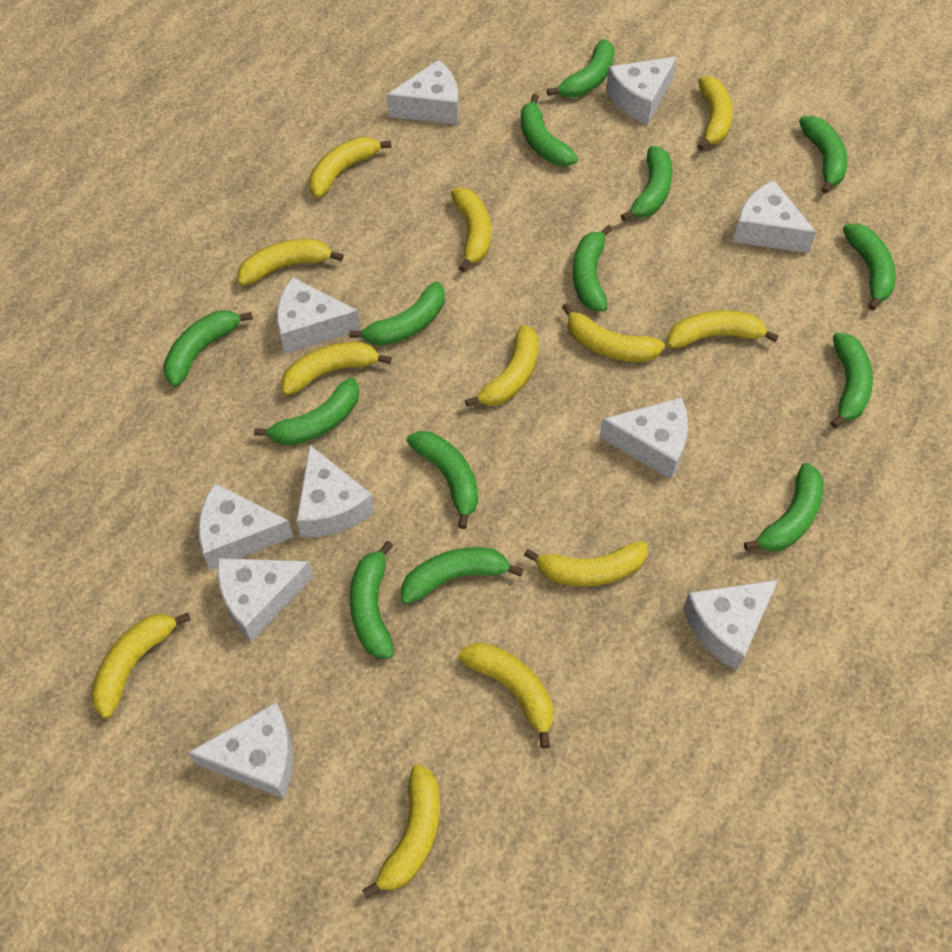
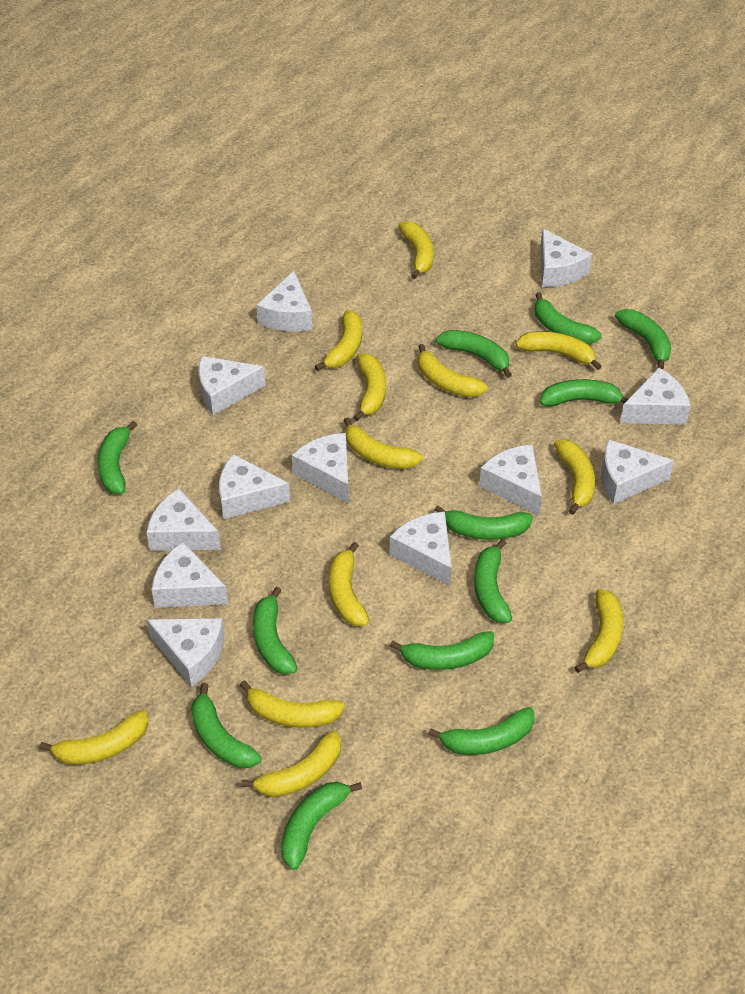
green banana: 14 -> 12
white cheese: 10 -> 12

